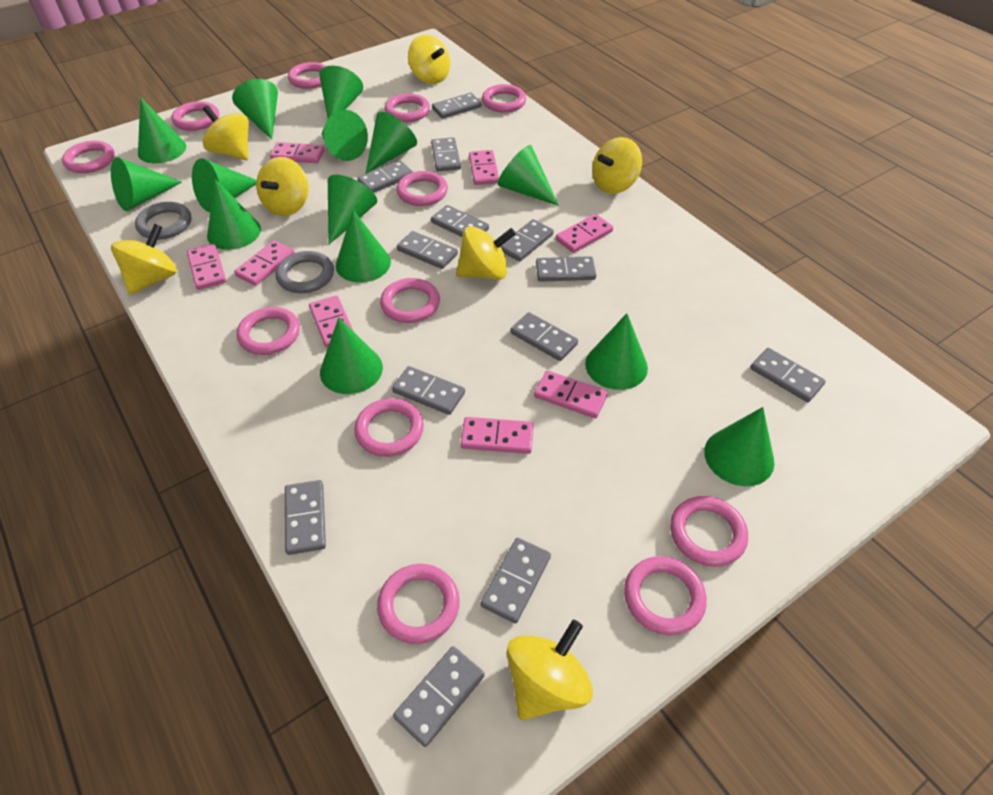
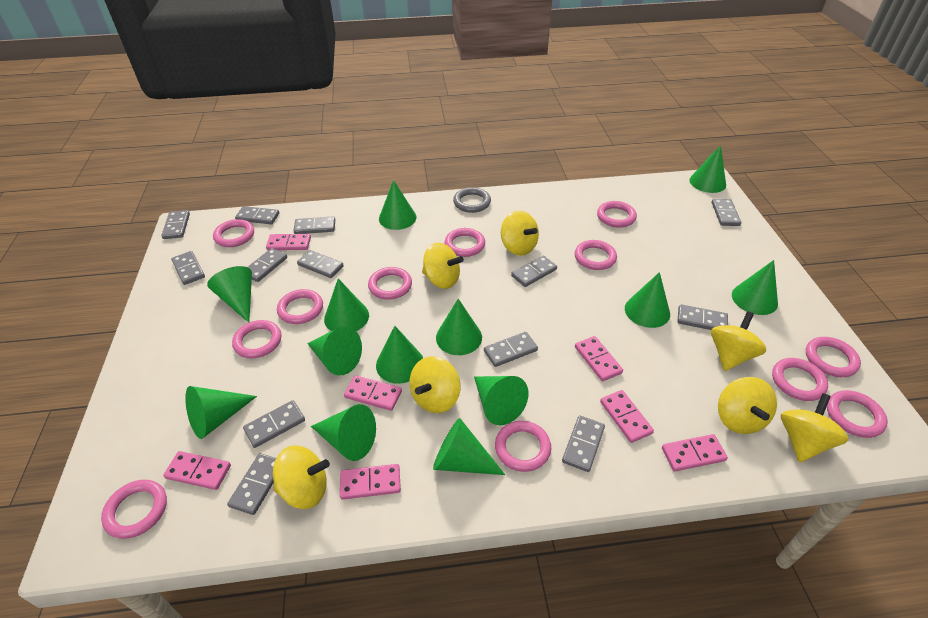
green cone: 14 -> 13
grey ring: 2 -> 1
pink domino: 8 -> 7

